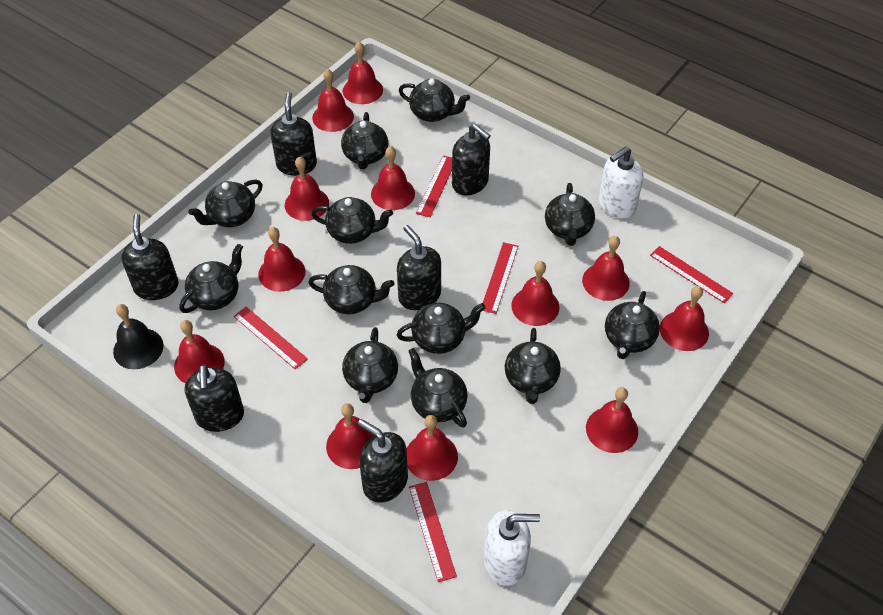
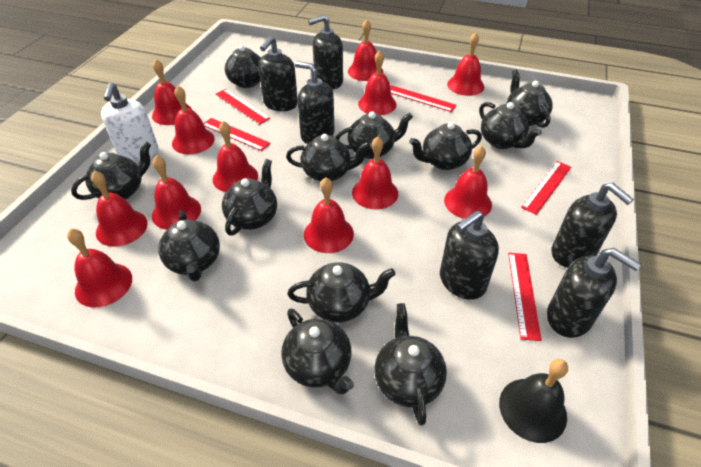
white soap dispenser: 2 -> 1

